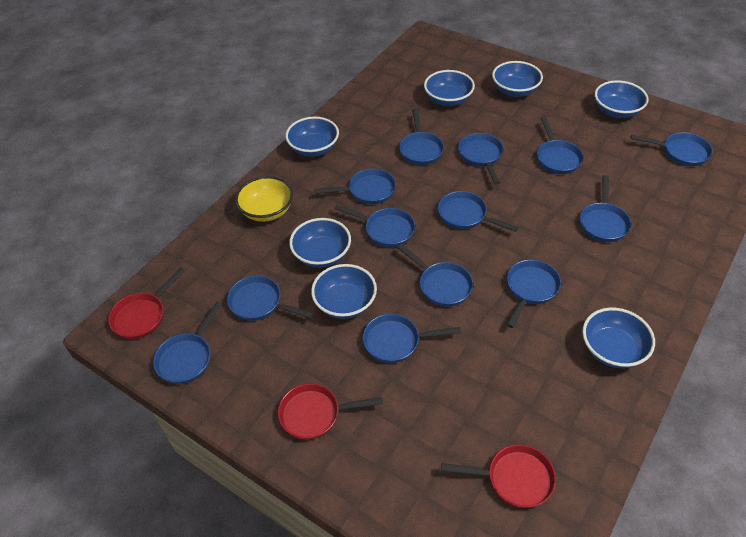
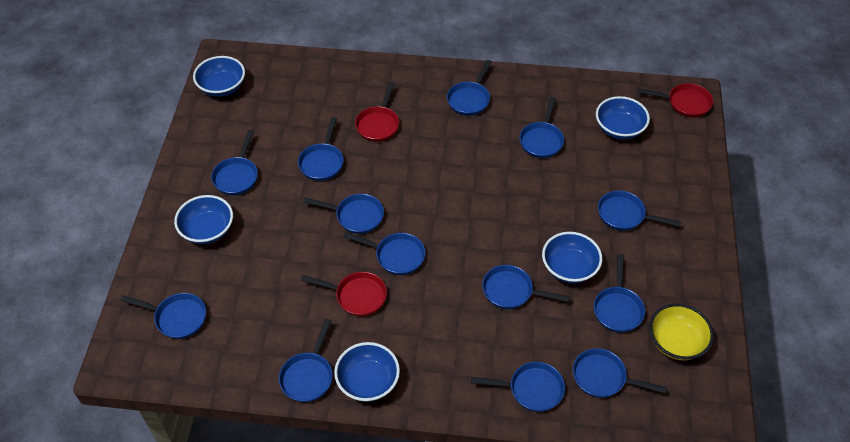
blue bowl: 7 -> 5

